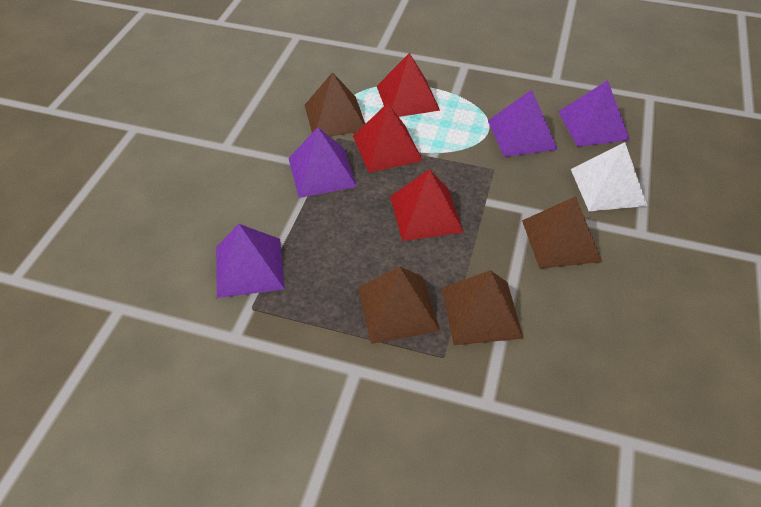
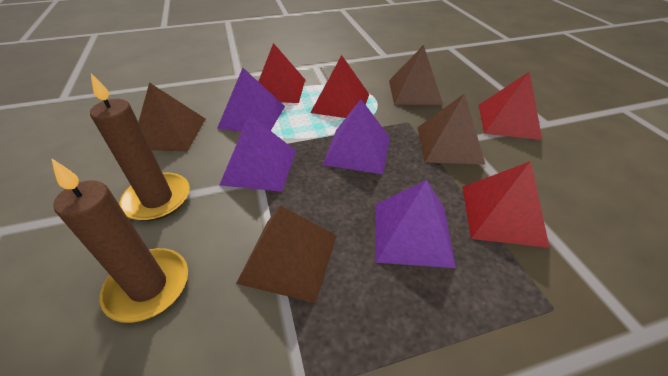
brown candle: 0 -> 2
red pyramid: 3 -> 4
white pyramid: 1 -> 0

